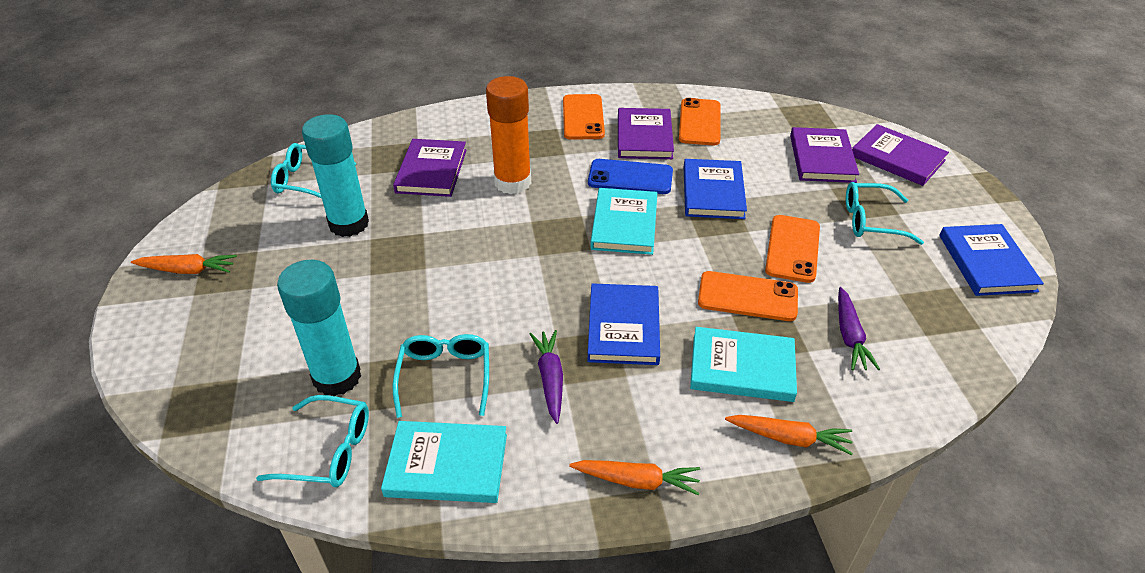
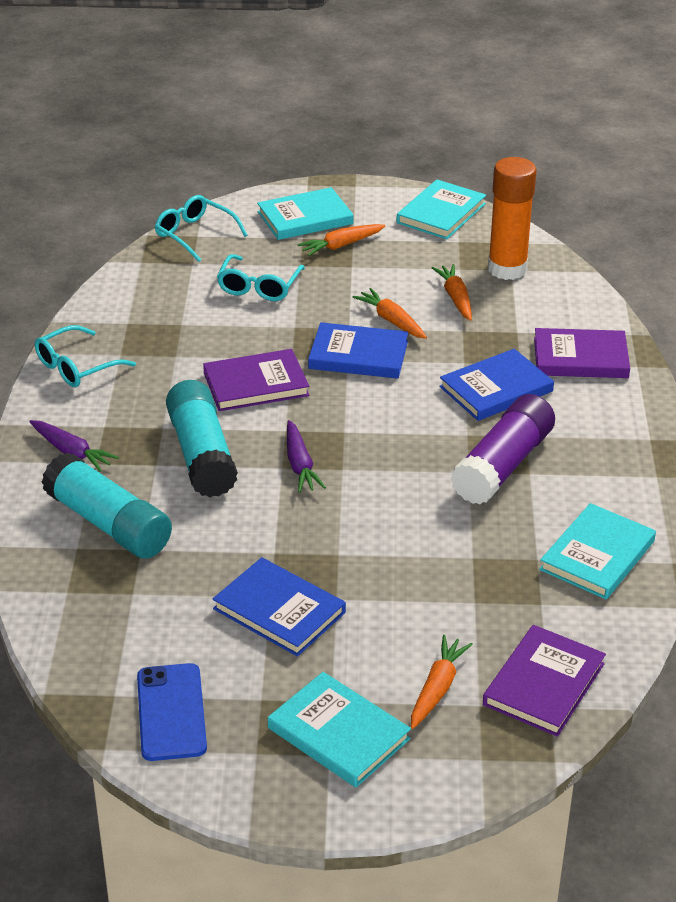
orange carrot: 3 -> 4
orange phone: 4 -> 0
purple book: 4 -> 3
purple glue stick: 0 -> 1
turquoise book: 3 -> 4
turquoise glasses: 4 -> 3

